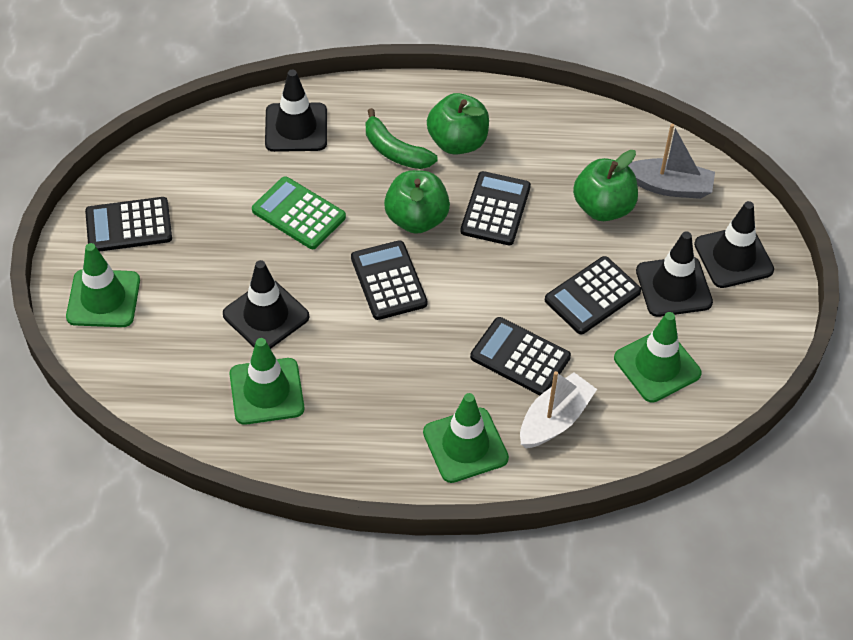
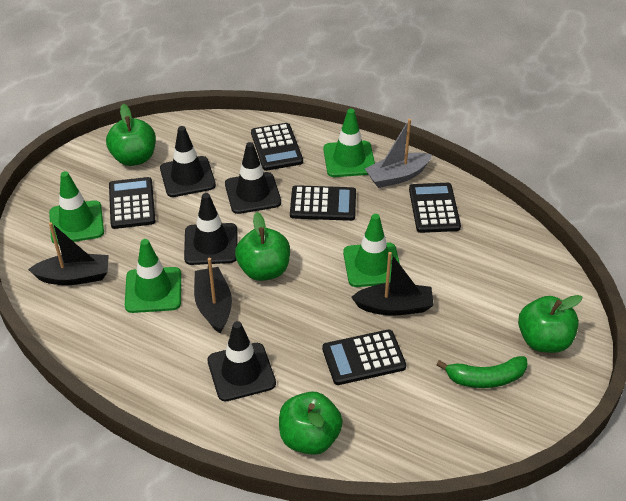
black boat: 0 -> 3
green apple: 3 -> 4
green calculator: 1 -> 0
white boat: 1 -> 0

